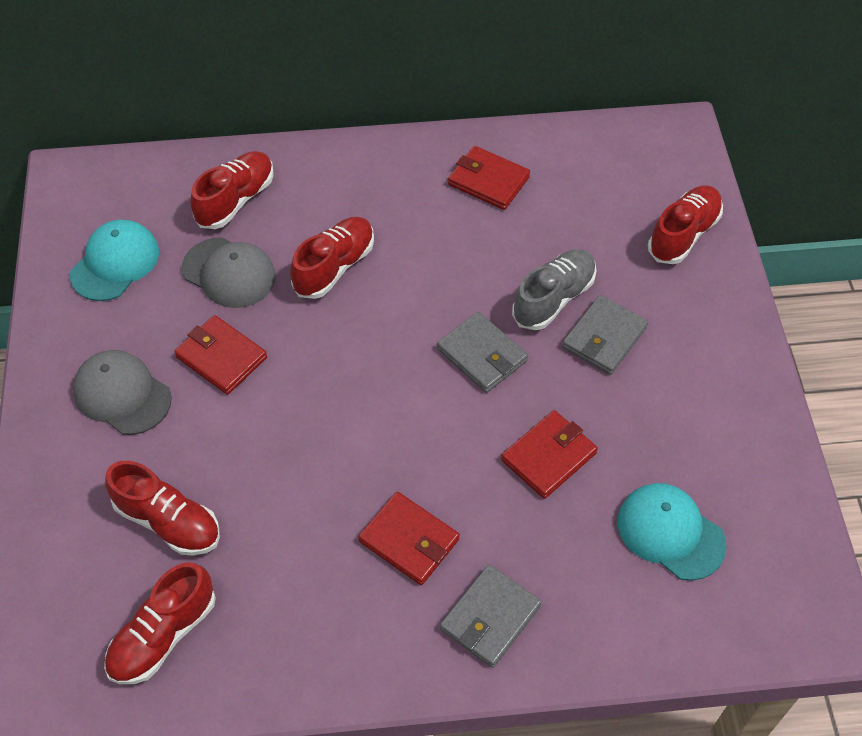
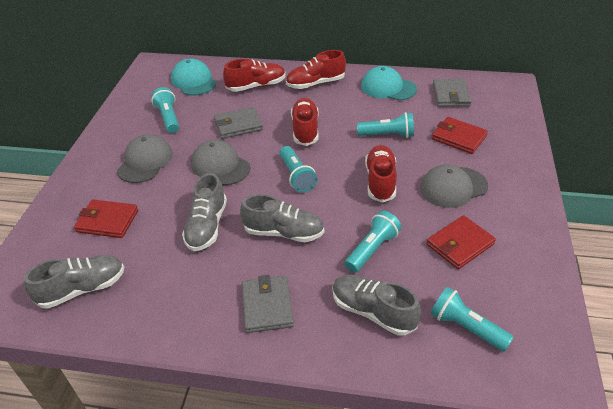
grey cap: 2 -> 3
grey shoe: 1 -> 4
red shoe: 5 -> 4
red wallet: 4 -> 3
turquoise flashlight: 0 -> 5

